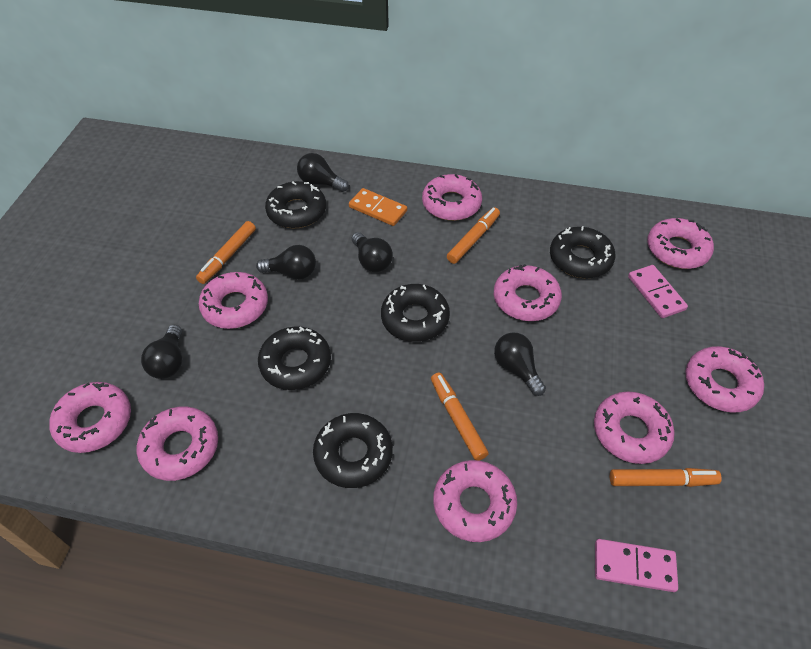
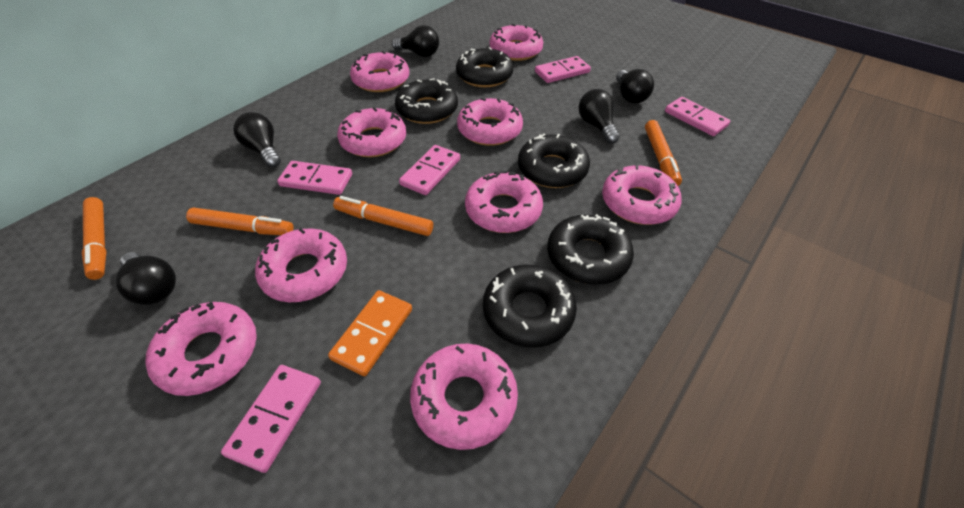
pink domino: 2 -> 5

